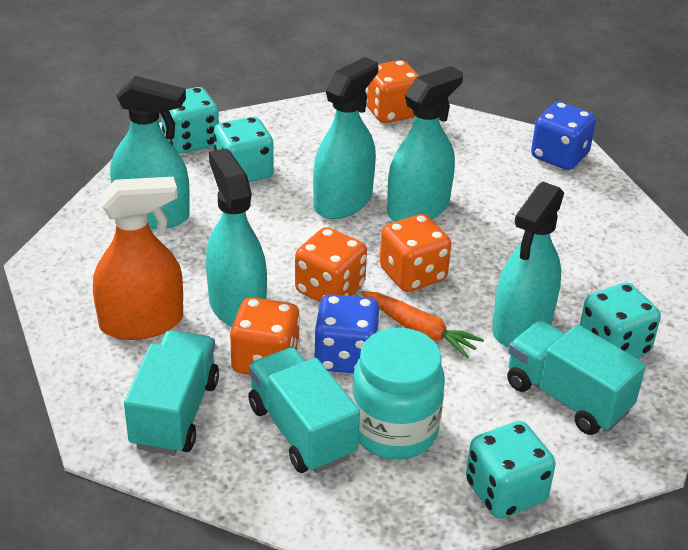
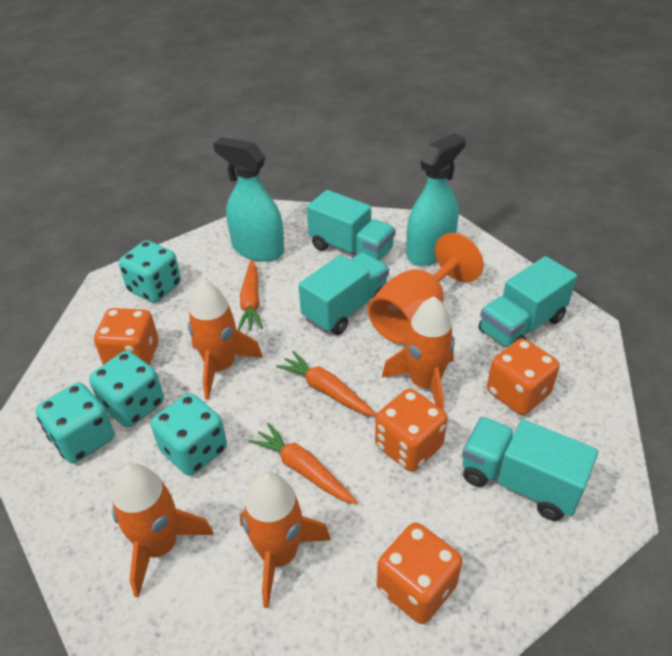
blue dice: 2 -> 0
orange carrot: 1 -> 3
orange goblet: 0 -> 1
orange rocket: 0 -> 4
orange spray bottle: 1 -> 0
turquoise jar: 1 -> 0
turquoise spray bottle: 5 -> 2
turquoise truck: 3 -> 4

